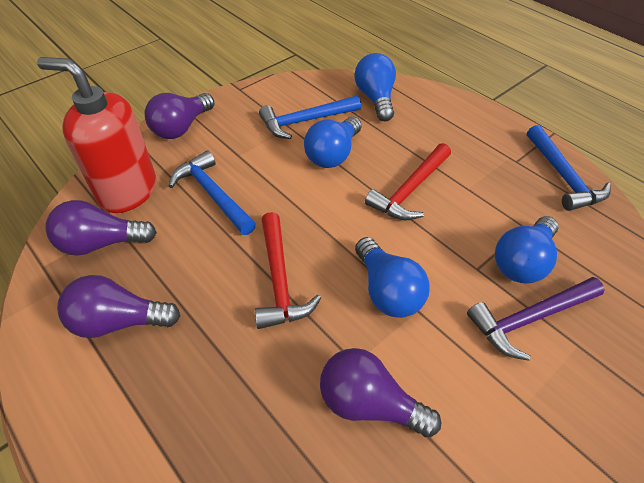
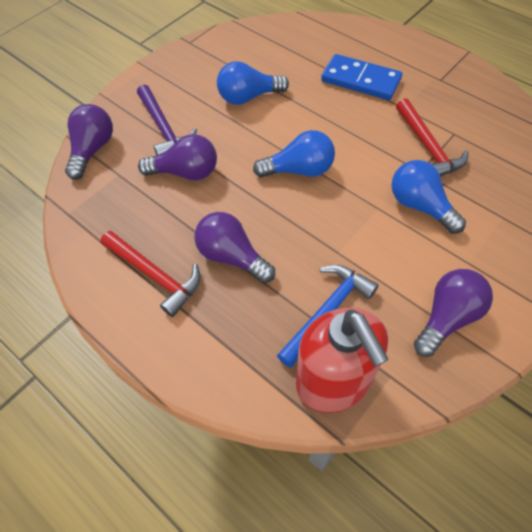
blue domino: 0 -> 1
blue hammer: 3 -> 1
blue light bulb: 4 -> 3

